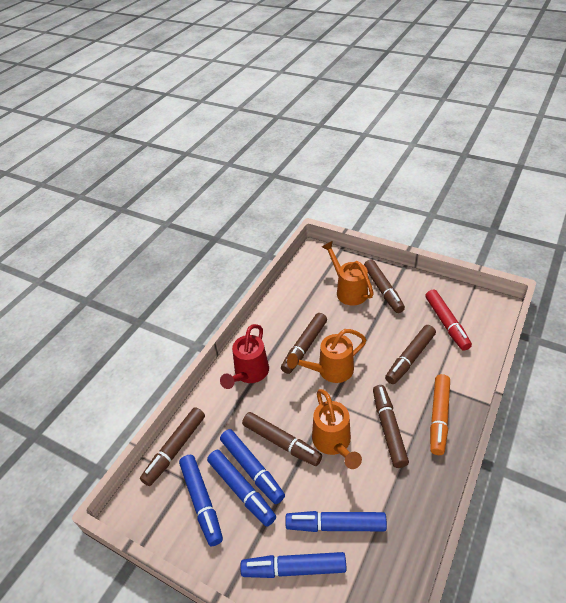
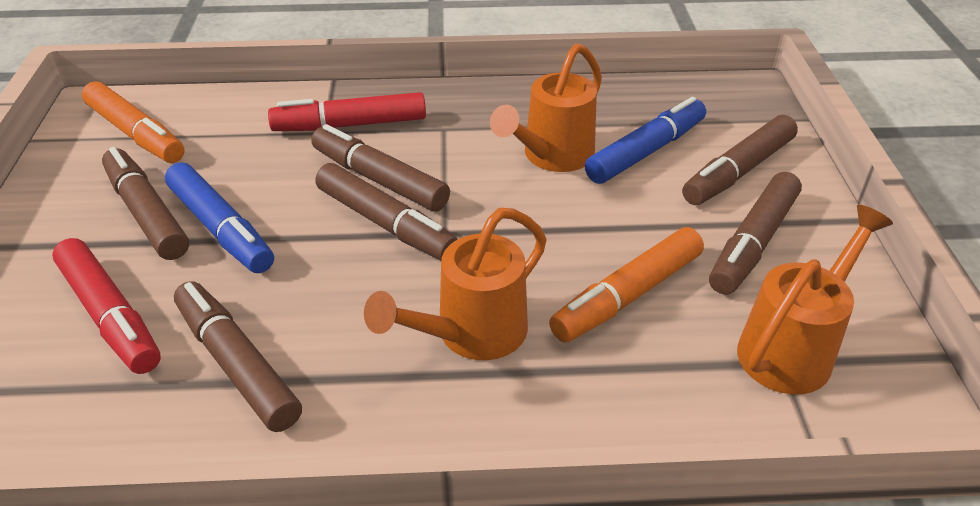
blue marker: 5 -> 2
orange marker: 1 -> 2
red marker: 1 -> 2
red watering can: 1 -> 0

